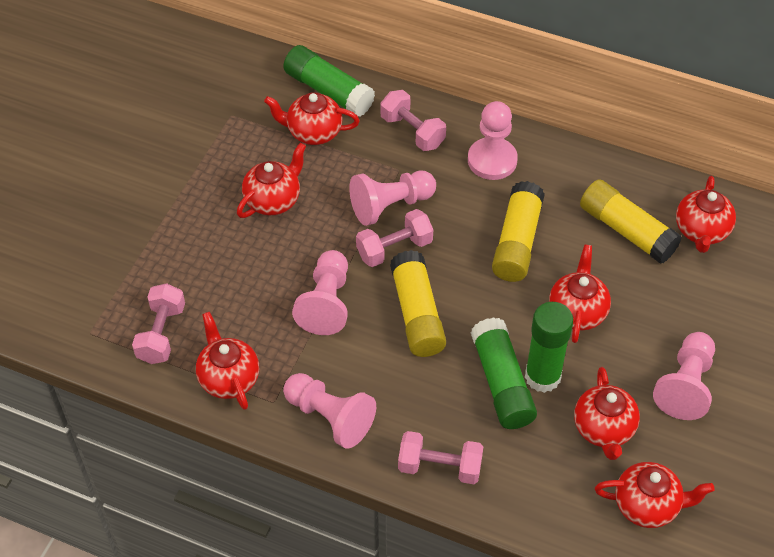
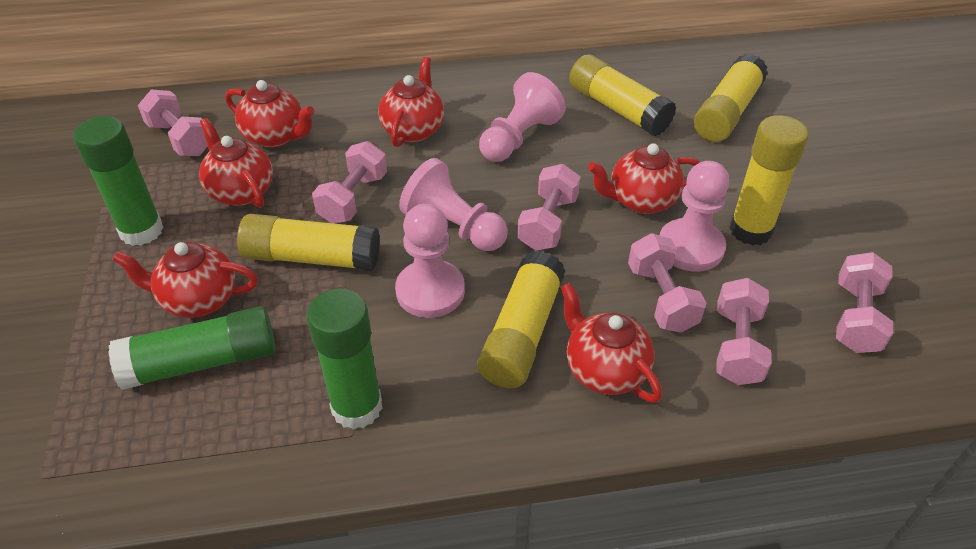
pink dumbbell: 4 -> 6
pink pawn: 5 -> 4
red teapot: 7 -> 6
yellow glue stick: 3 -> 5

